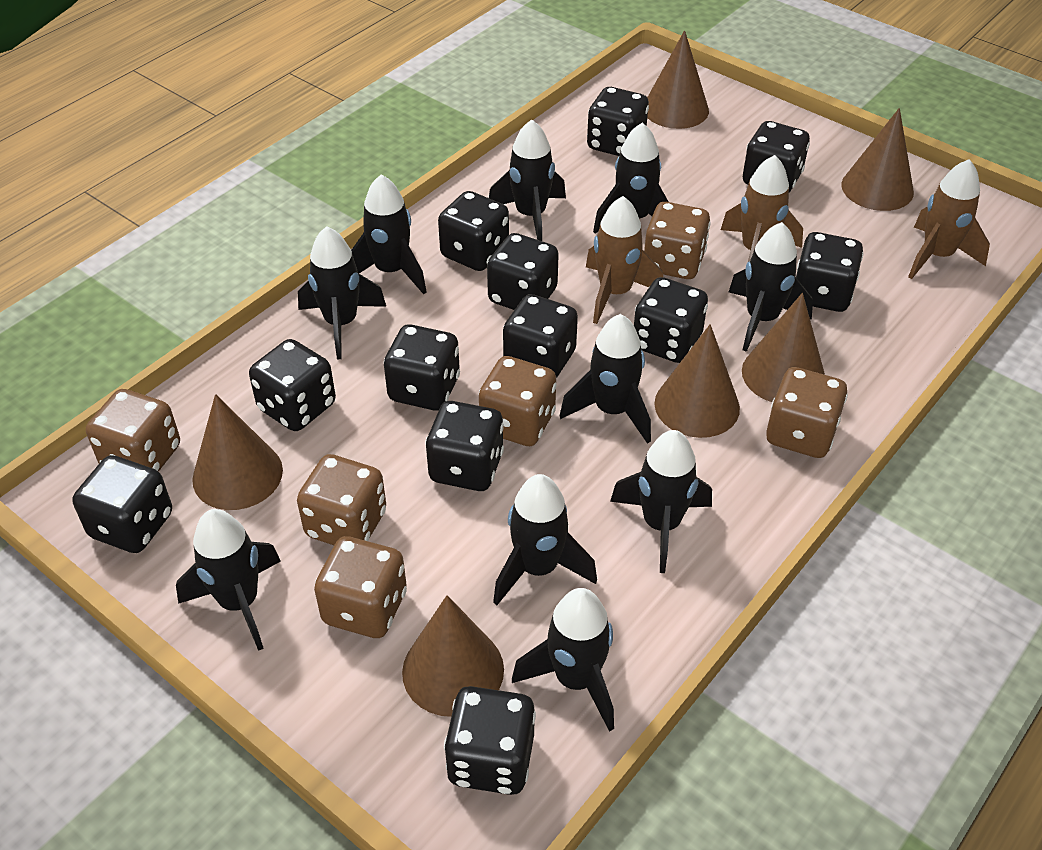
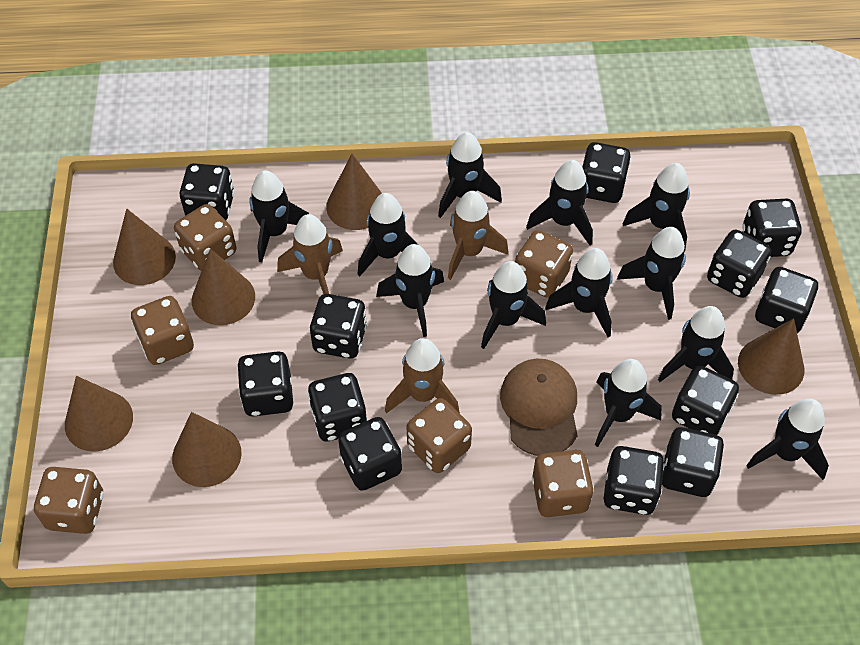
black rocket: 10 -> 12
brown cap: 0 -> 1

